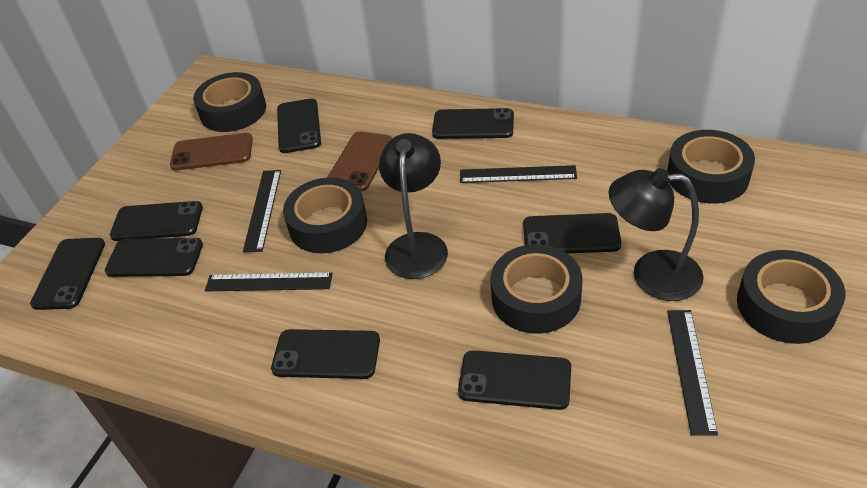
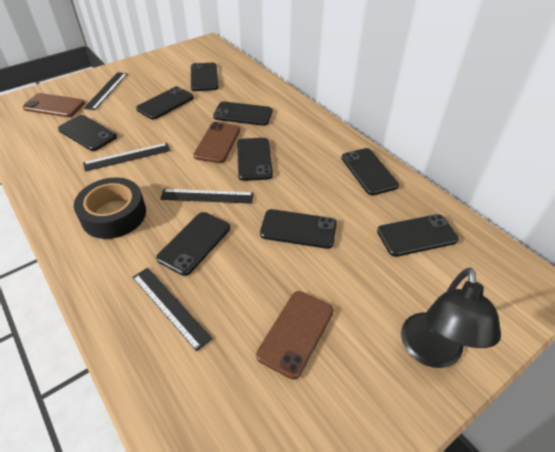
black lamp: 2 -> 1
black phone: 8 -> 9
black tape: 5 -> 1
brown phone: 2 -> 3

